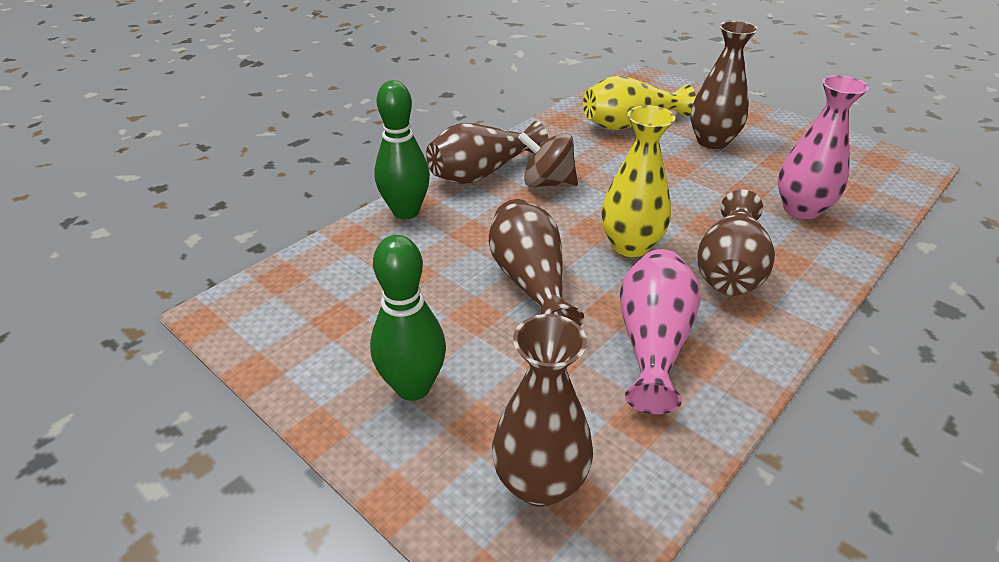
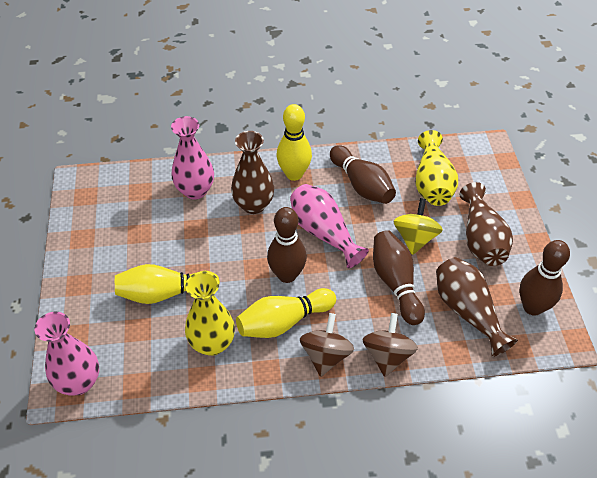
brown bowling pin: 0 -> 4
brown spinning top: 1 -> 2
brown vase: 5 -> 3
green bowling pin: 2 -> 0
pink vase: 2 -> 3
yellow bowling pin: 0 -> 3
yellow spinning top: 0 -> 1

